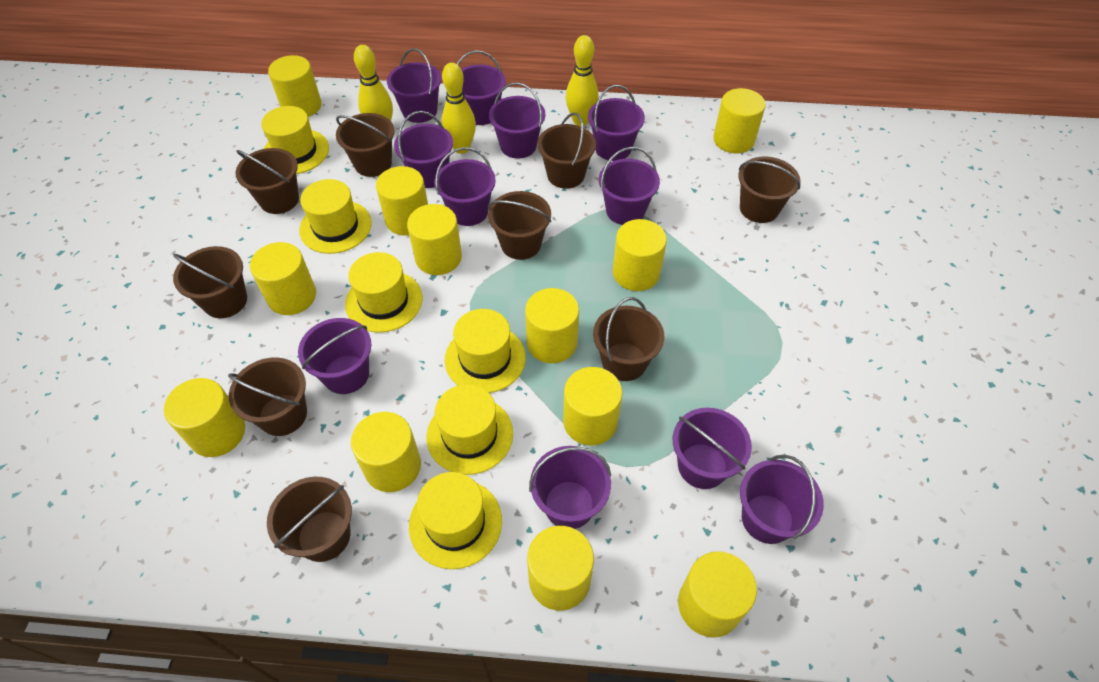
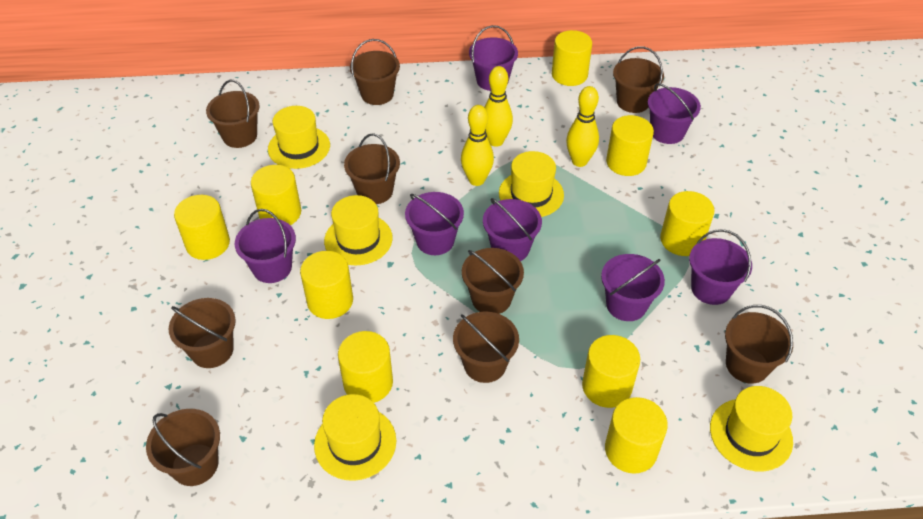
purple bucket: 11 -> 7
yellow cylinder: 12 -> 9
yellow hat: 6 -> 5

